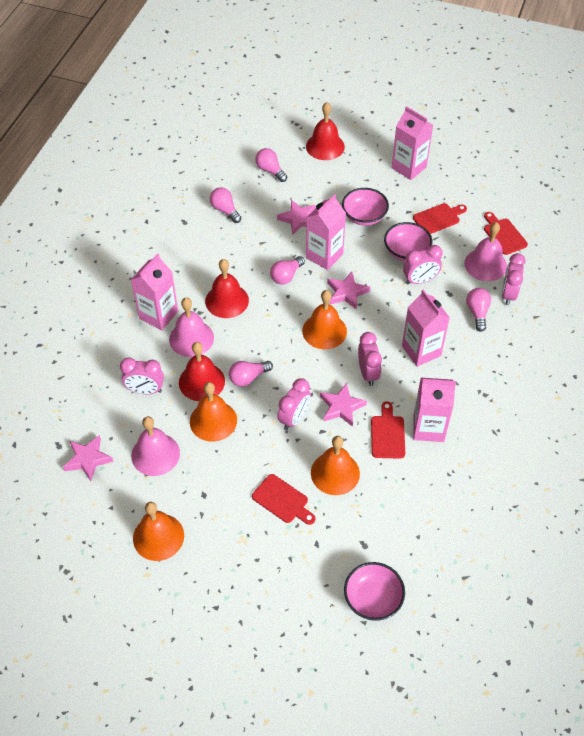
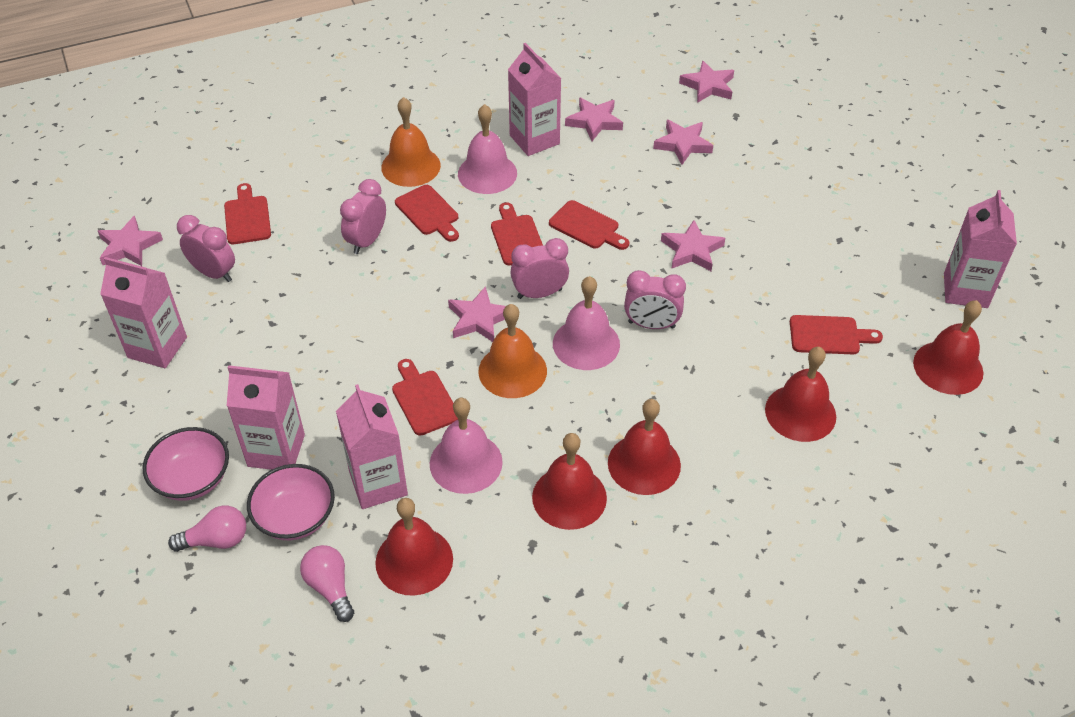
orange bell: 4 -> 2
pink bowl: 3 -> 2
pink clock: 5 -> 4
pink light bulb: 5 -> 2
pink star: 4 -> 6
red bell: 3 -> 5
red cutting board: 4 -> 6

